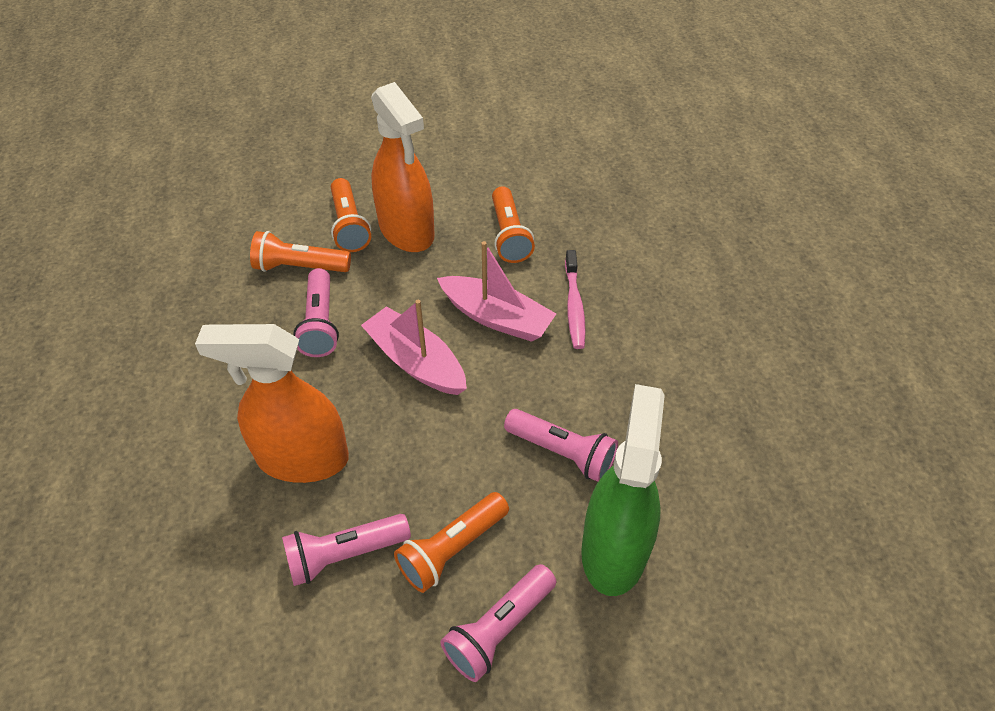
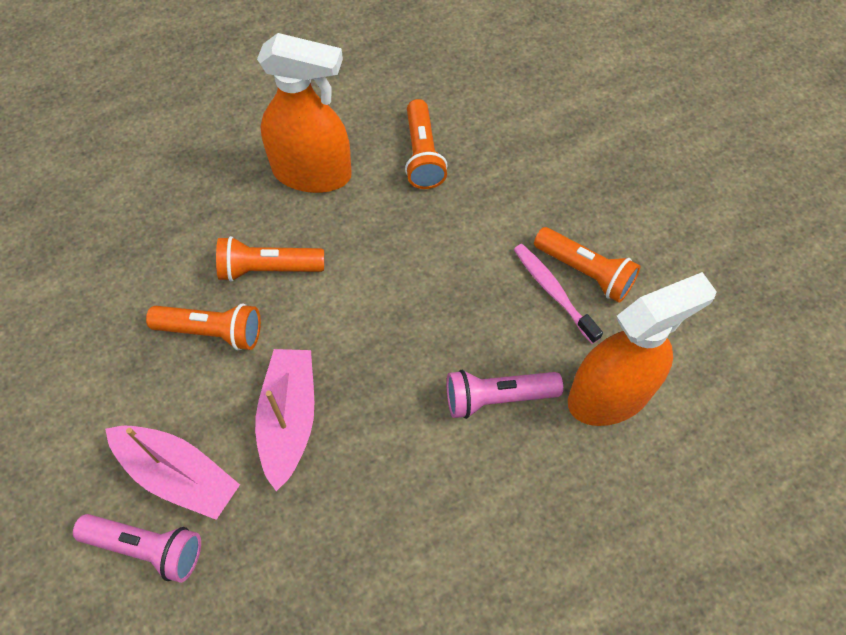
green spray bottle: 1 -> 0
pink flashlight: 4 -> 2

